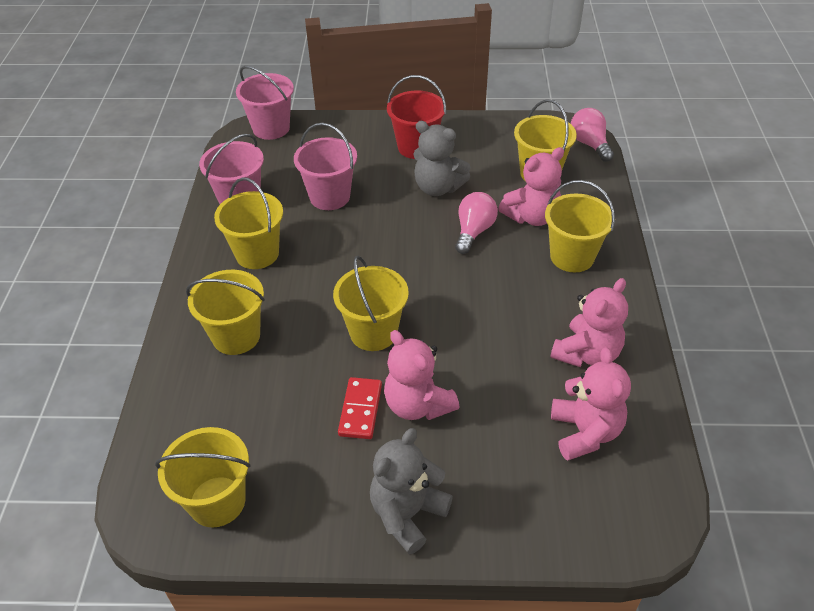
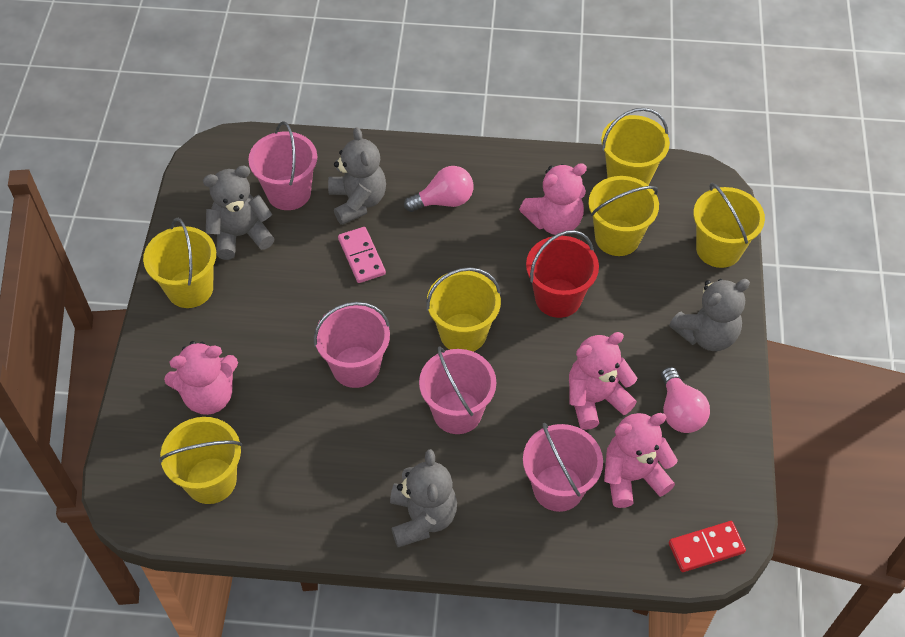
grey teddy bear: 2 -> 4
pink bucket: 3 -> 4
pink domino: 0 -> 1

